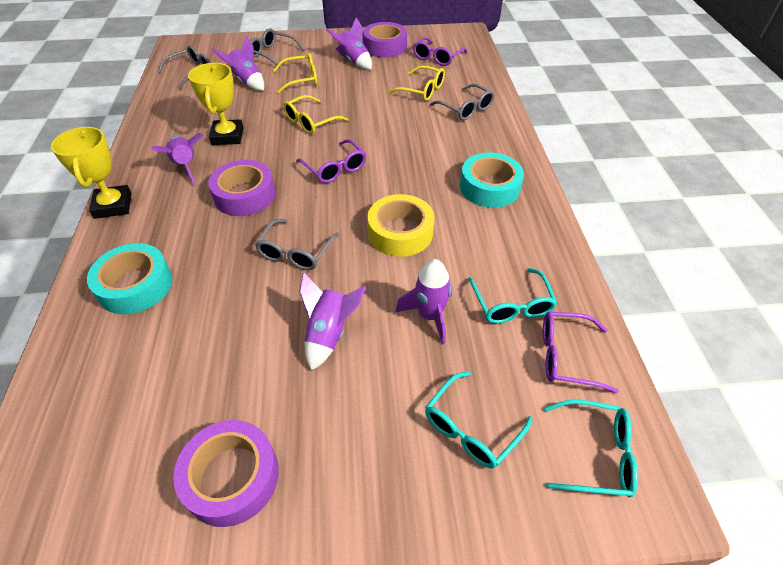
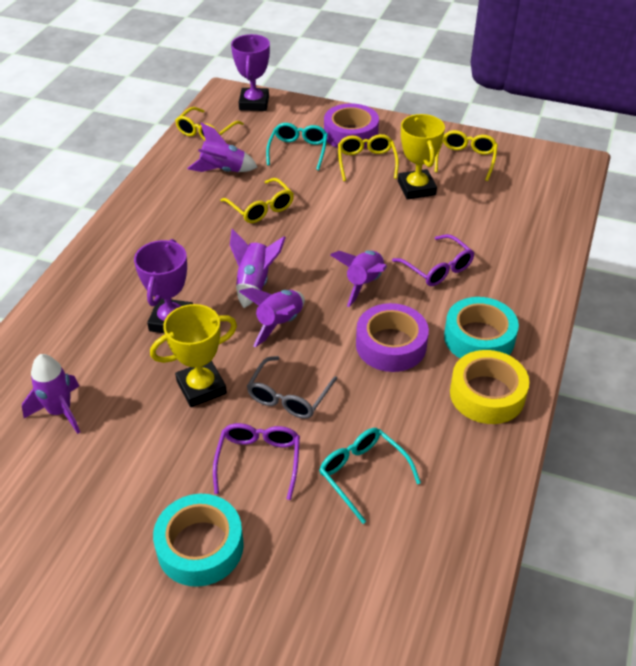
grey glasses: 4 -> 1
purple glasses: 3 -> 2
purple tape: 3 -> 2
purple trophy: 0 -> 2
turquoise glasses: 3 -> 2
yellow glasses: 3 -> 4

